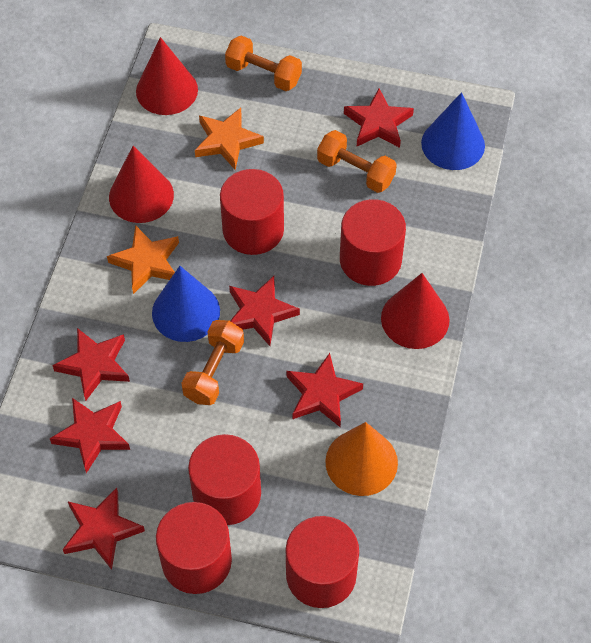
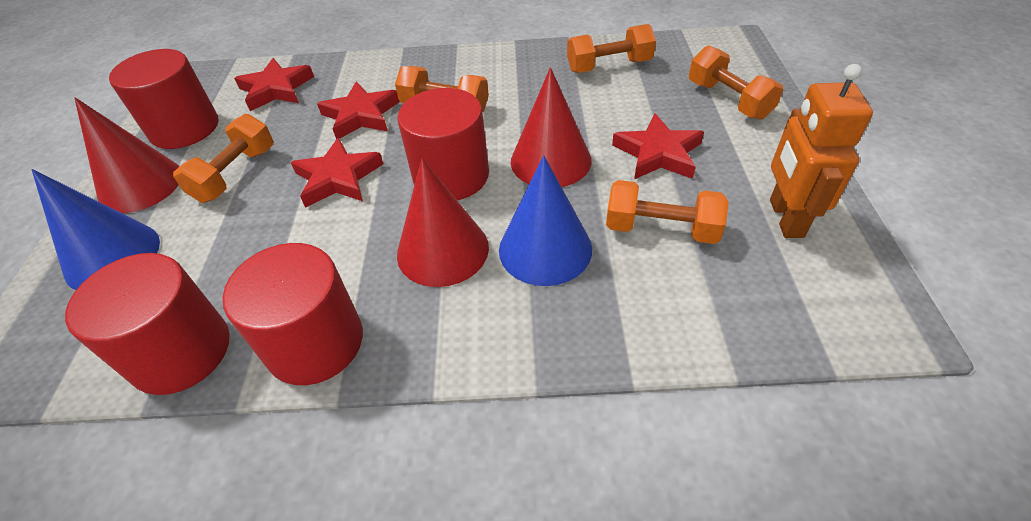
orange cone: 1 -> 0
orange dumbbell: 3 -> 5
orange robot: 0 -> 1
orange star: 2 -> 0
red cylinder: 5 -> 4
red star: 6 -> 4

